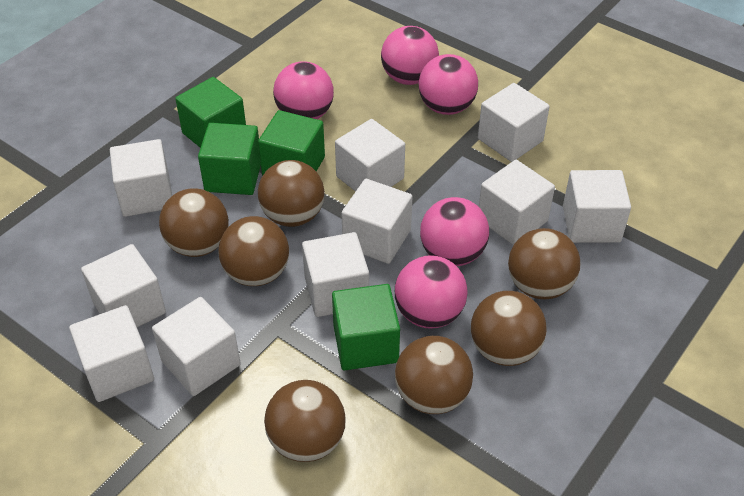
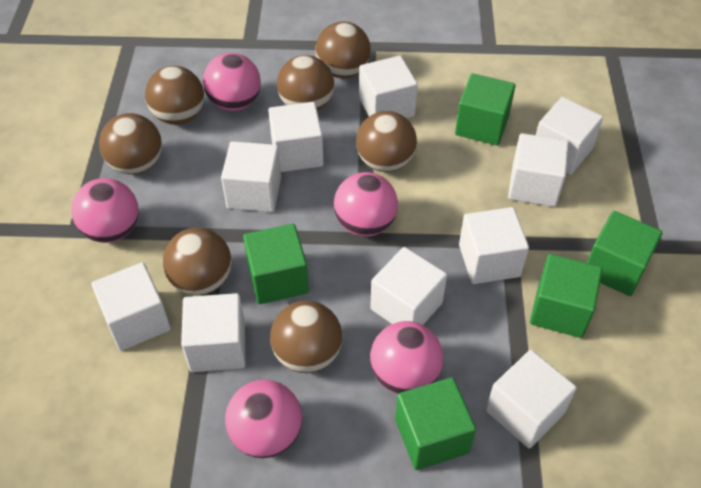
green cube: 4 -> 5

